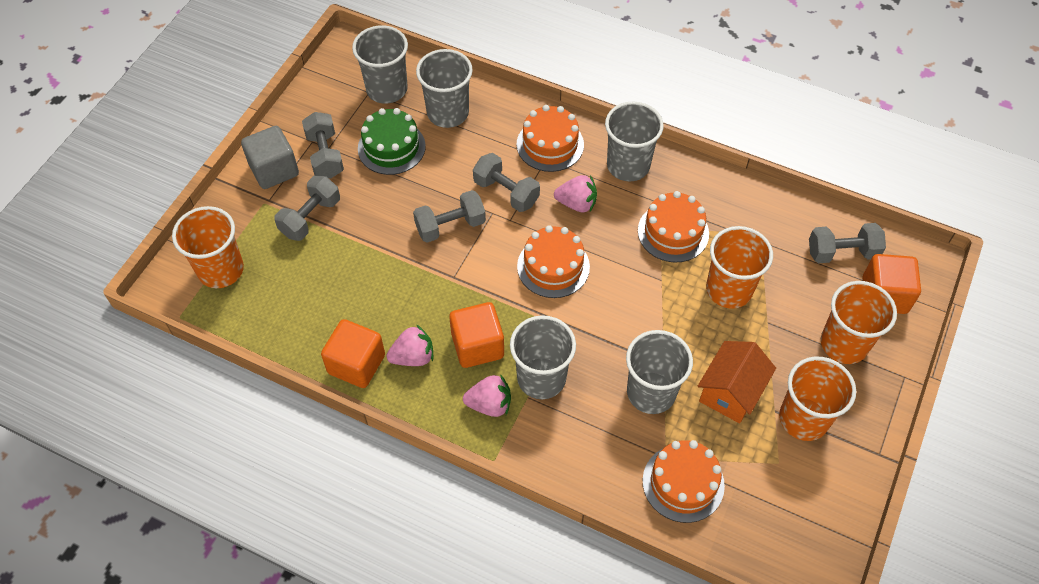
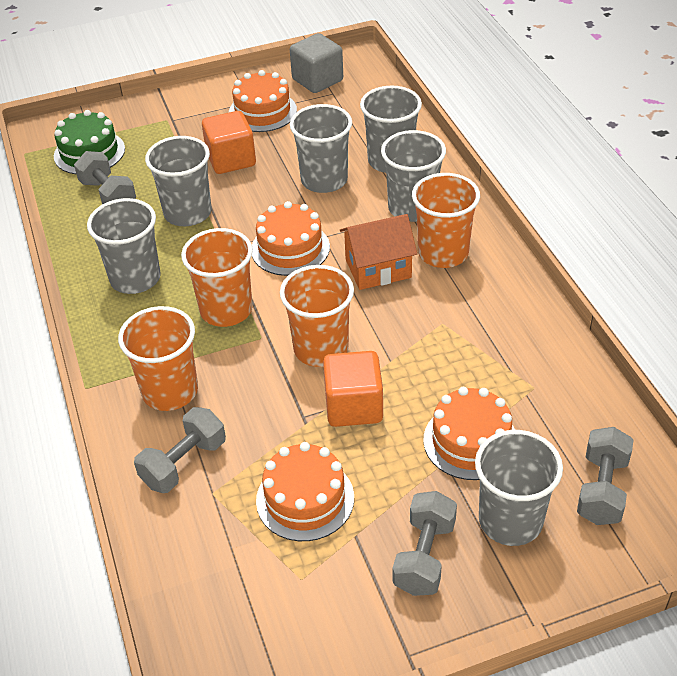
grey cup: 5 -> 6
grey dumbbell: 5 -> 4
orange cube: 3 -> 2
pink strawberry: 3 -> 0

